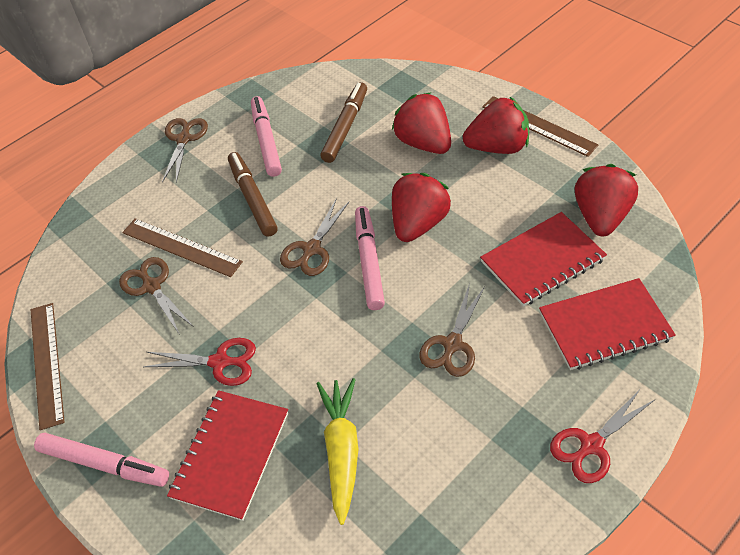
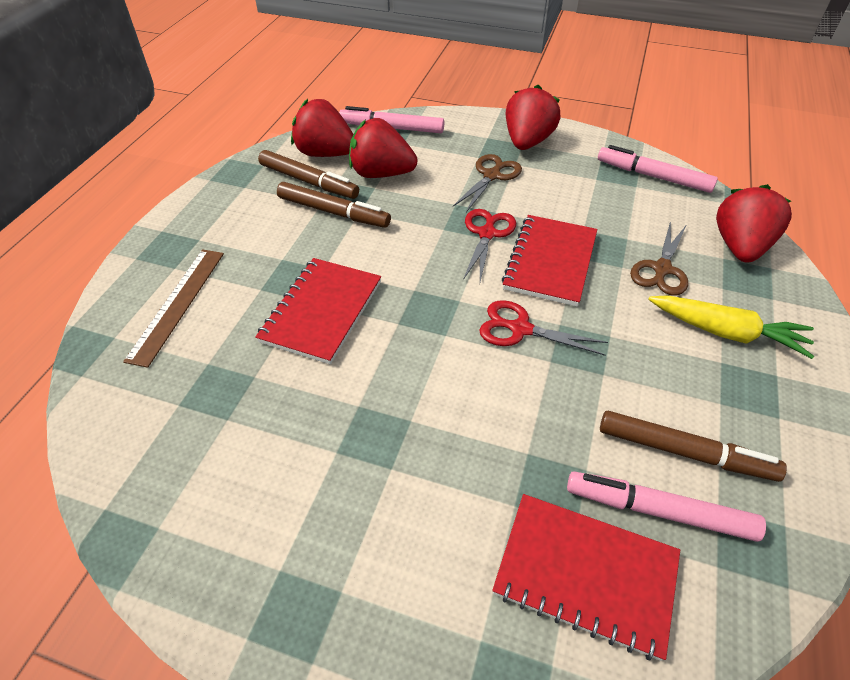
brown marker: 2 -> 3
brown ruler: 3 -> 1
brown scissors: 4 -> 2

